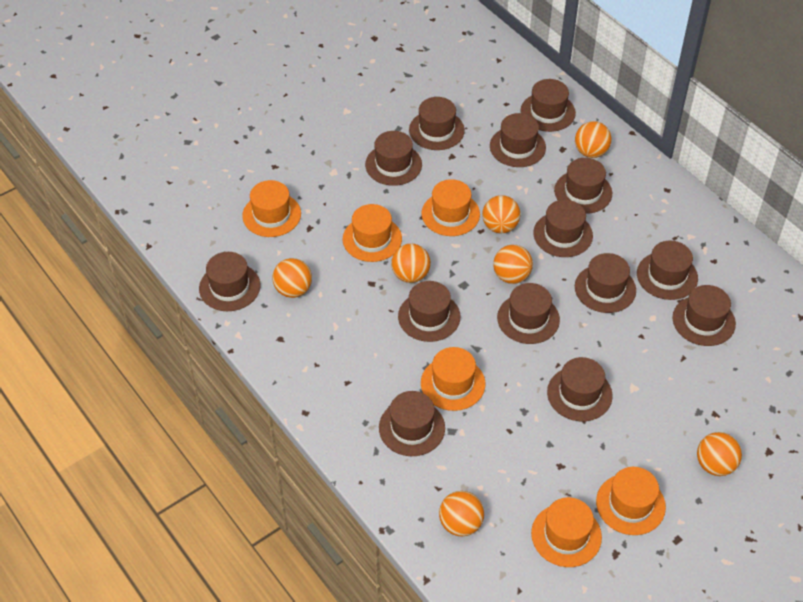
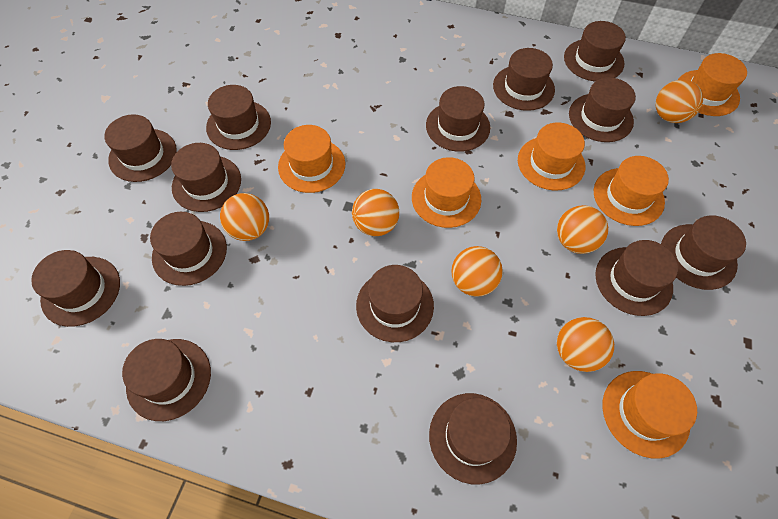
orange ball: 7 -> 6

